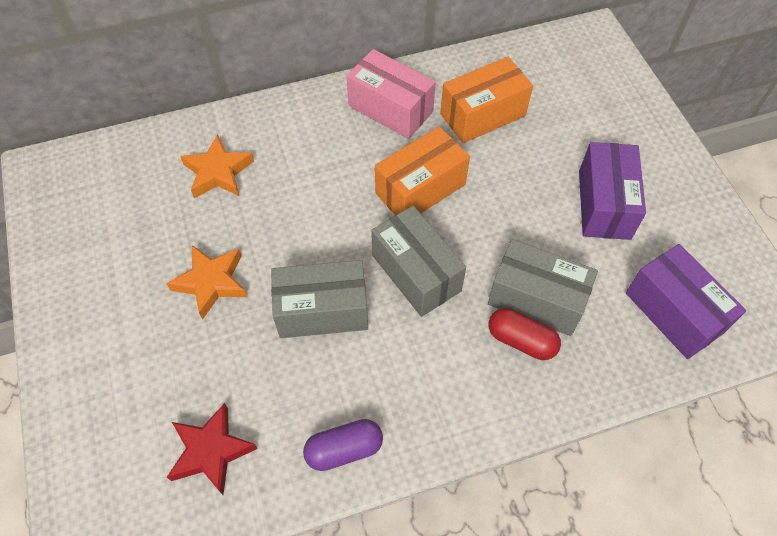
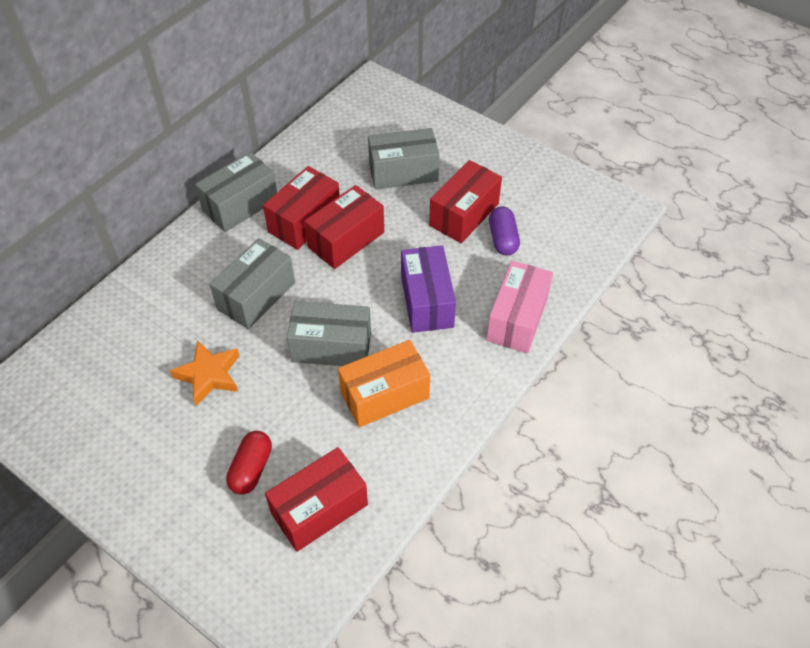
grey box: 3 -> 4
orange box: 2 -> 1
orange star: 2 -> 1
purple box: 2 -> 1
red box: 0 -> 4
red star: 1 -> 0

